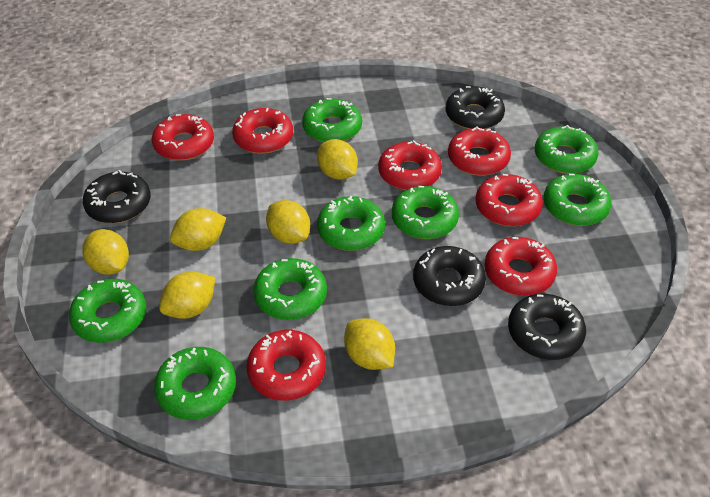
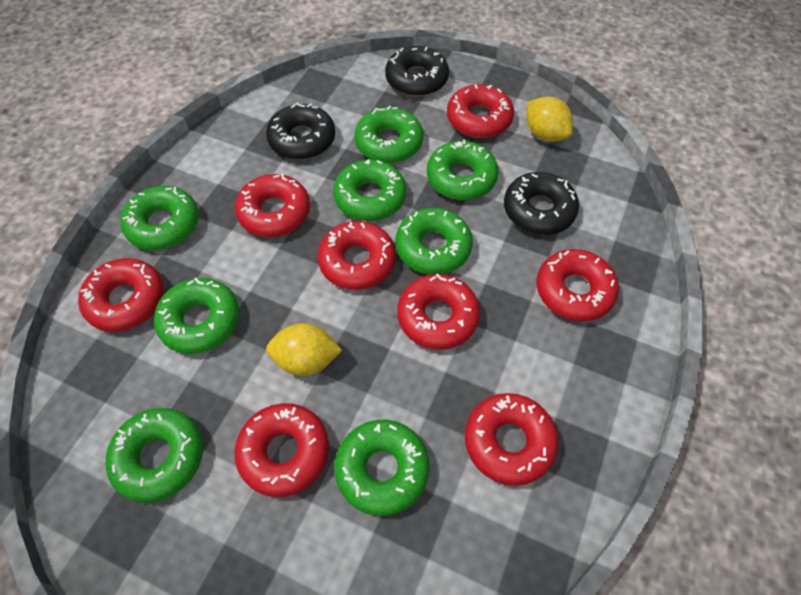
black donut: 4 -> 3
red donut: 7 -> 8
yellow lemon: 6 -> 2

